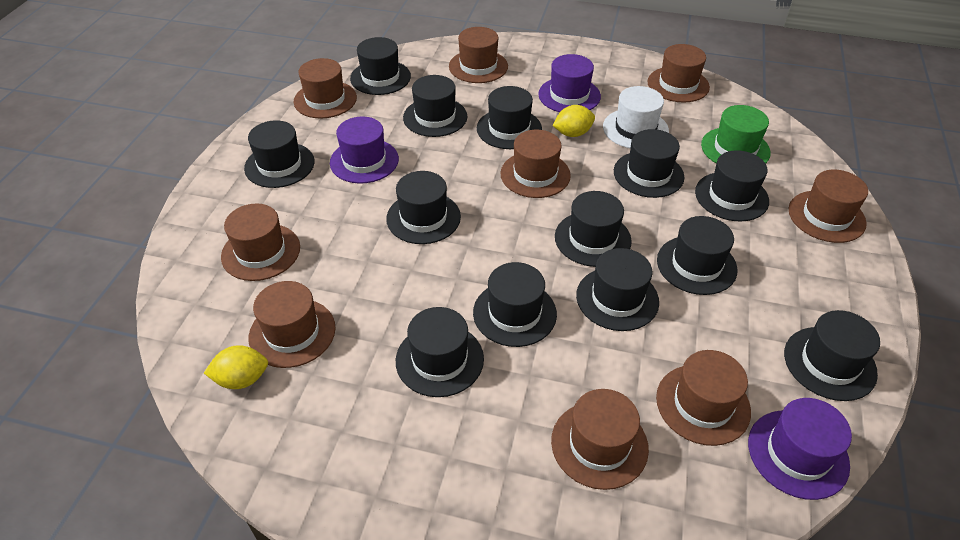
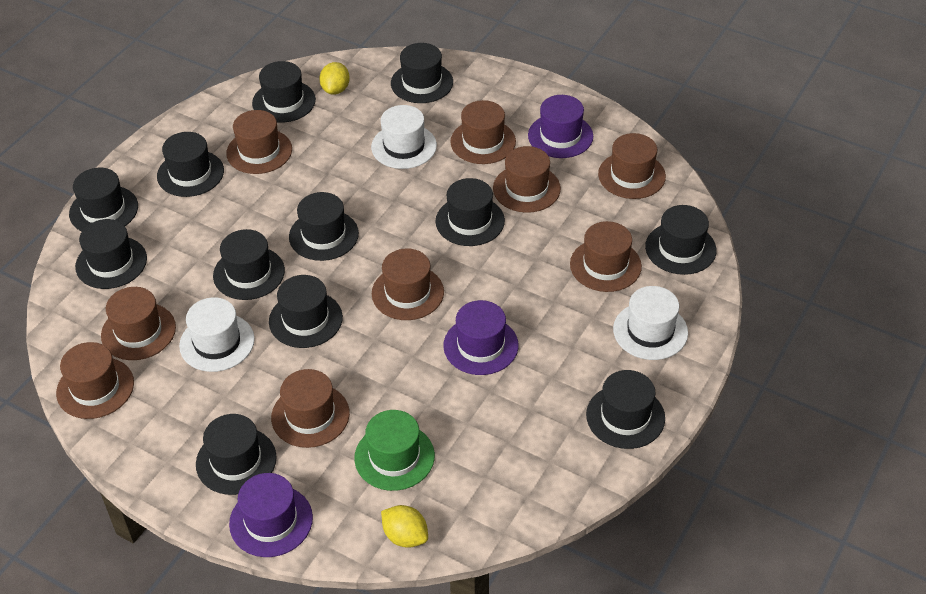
black hat: 13 -> 12
white hat: 1 -> 3

